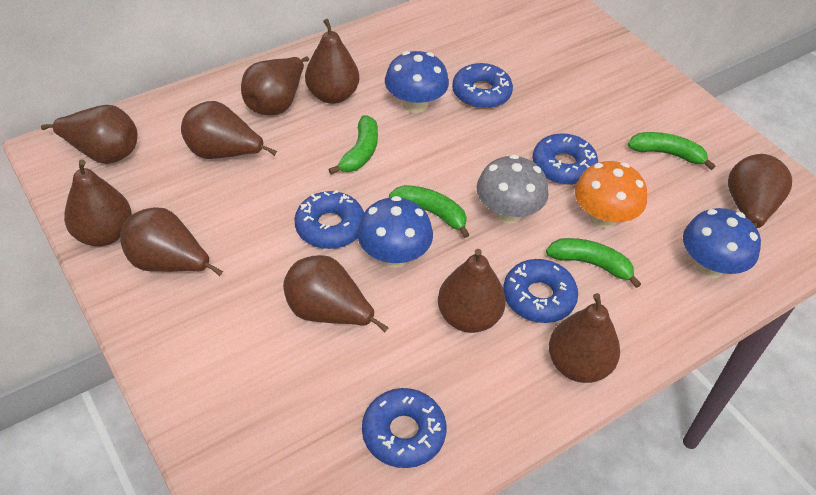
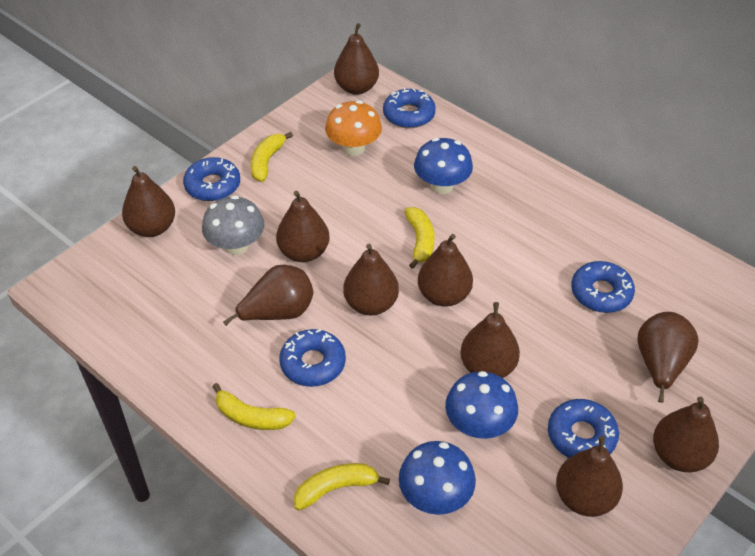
green banana: 4 -> 0
yellow banana: 0 -> 4

